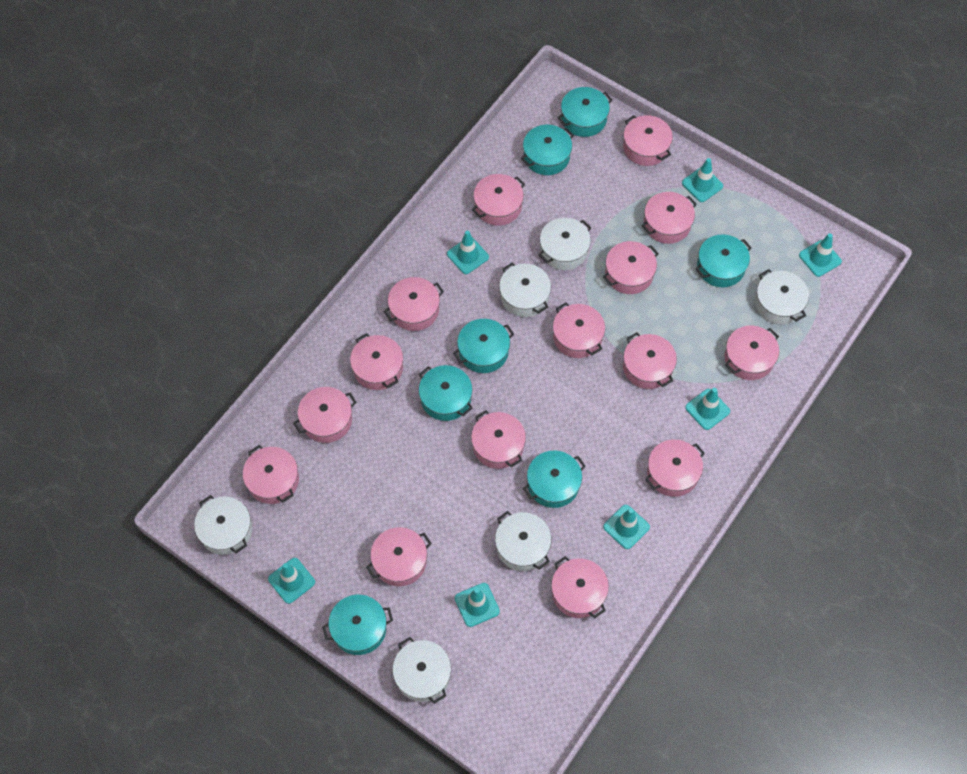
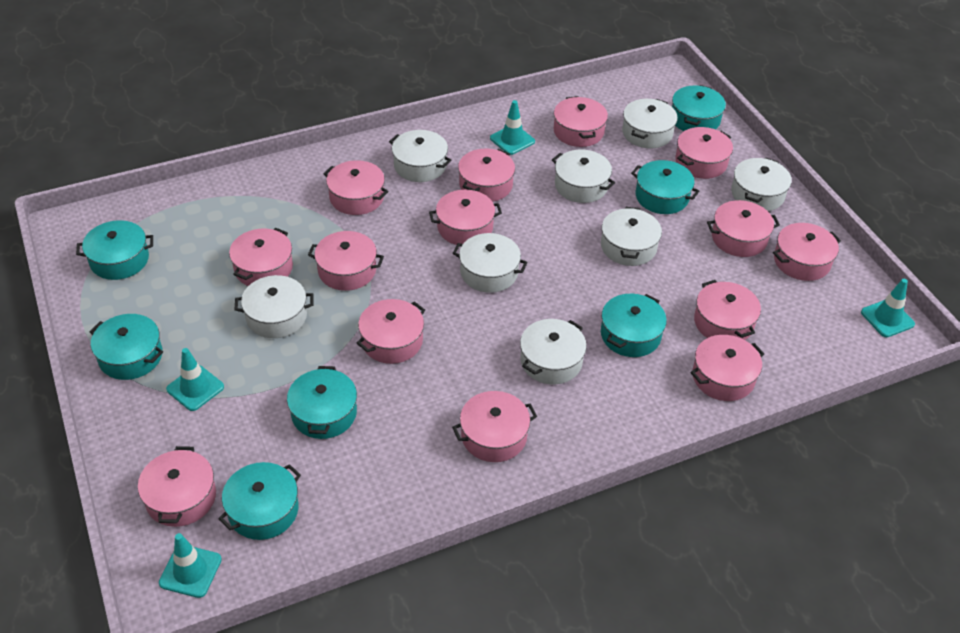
pink pot: 15 -> 14
turquoise traffic cone: 7 -> 4
white pot: 6 -> 8

